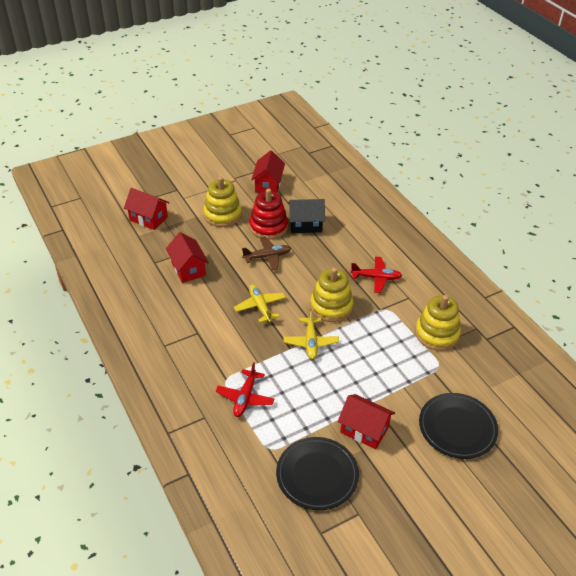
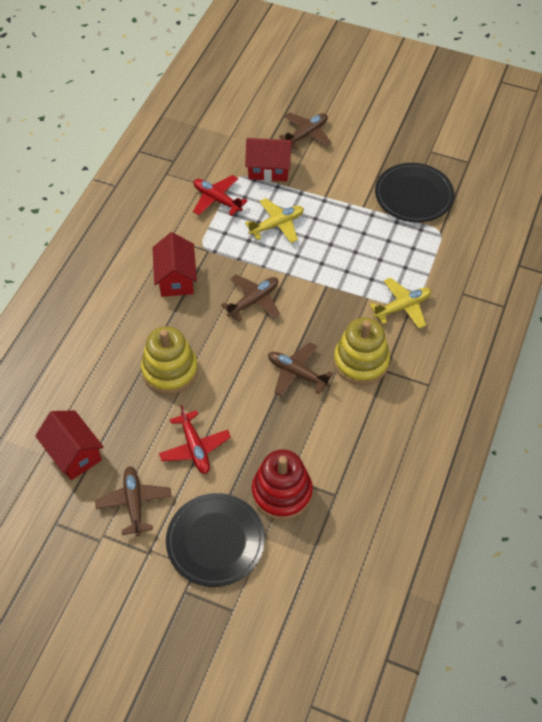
black house: 1 -> 0
brown plane: 1 -> 4
red house: 4 -> 3
yellow stacking toy: 3 -> 2

